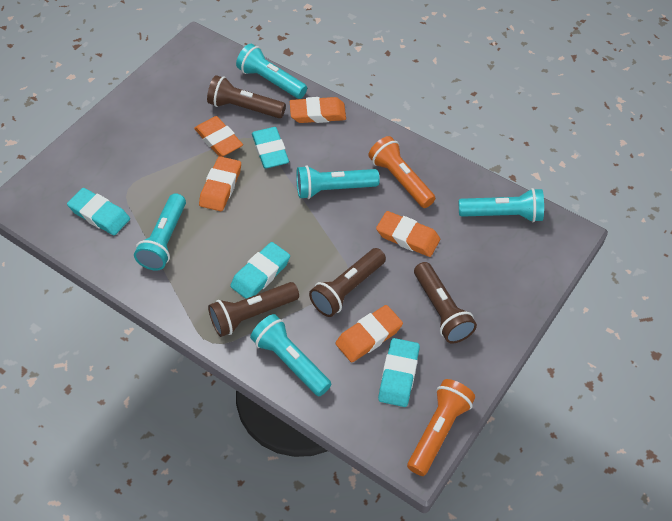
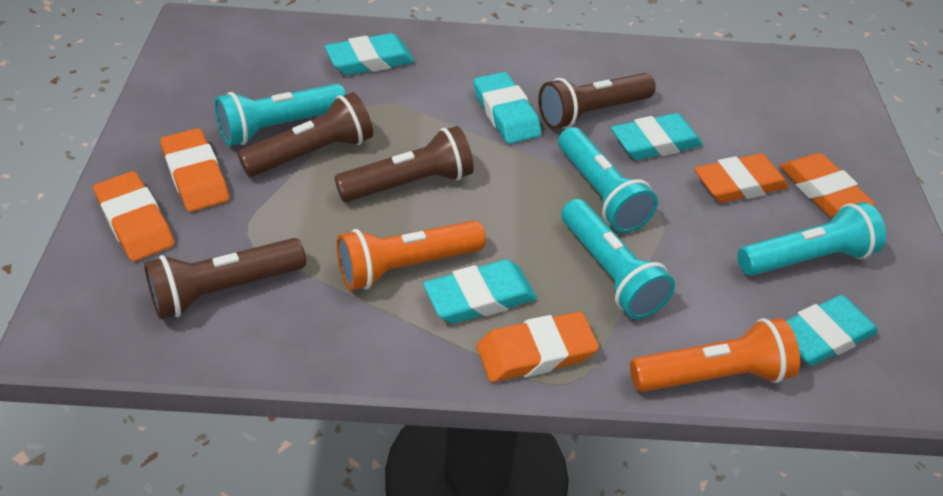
turquoise eraser: 4 -> 5
turquoise flashlight: 5 -> 4

